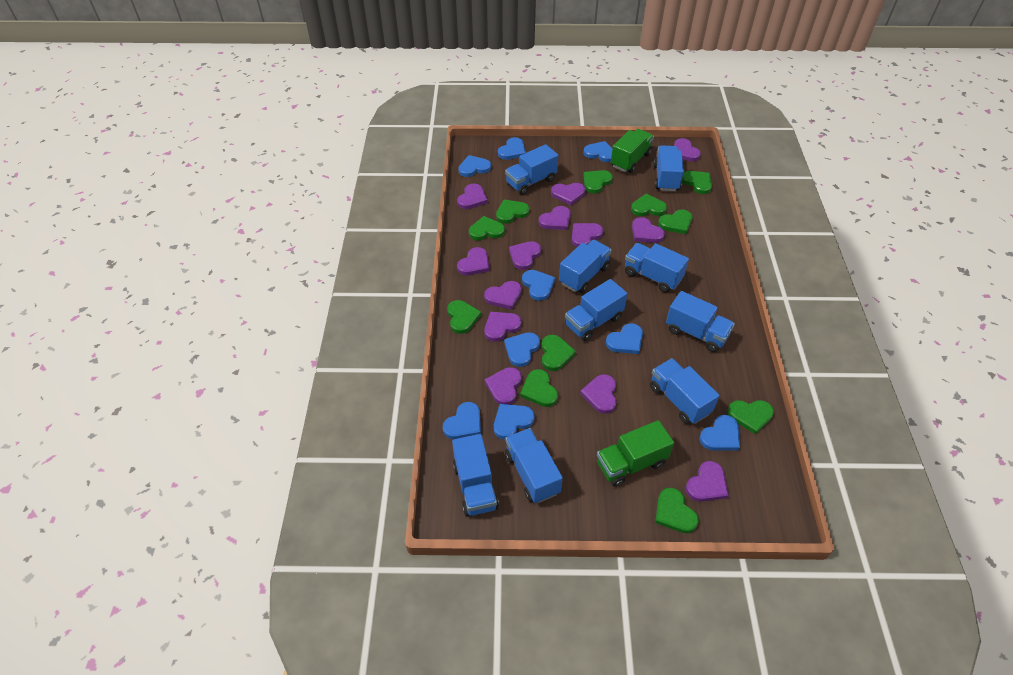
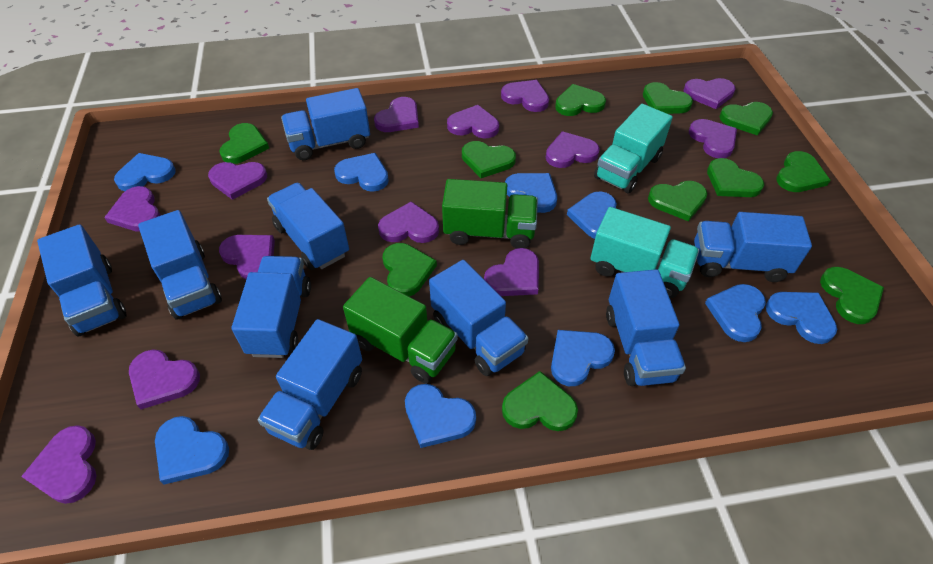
turquoise truck: 0 -> 2

